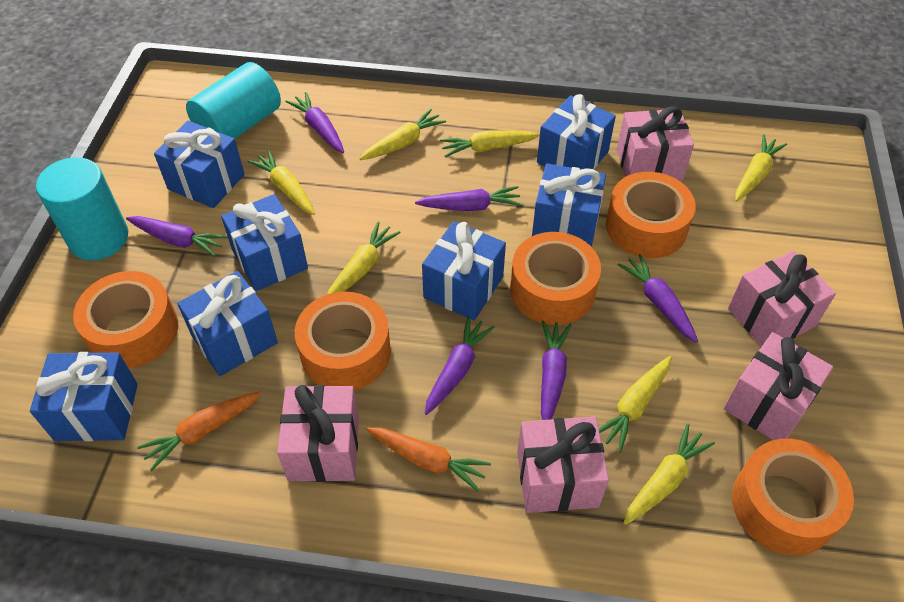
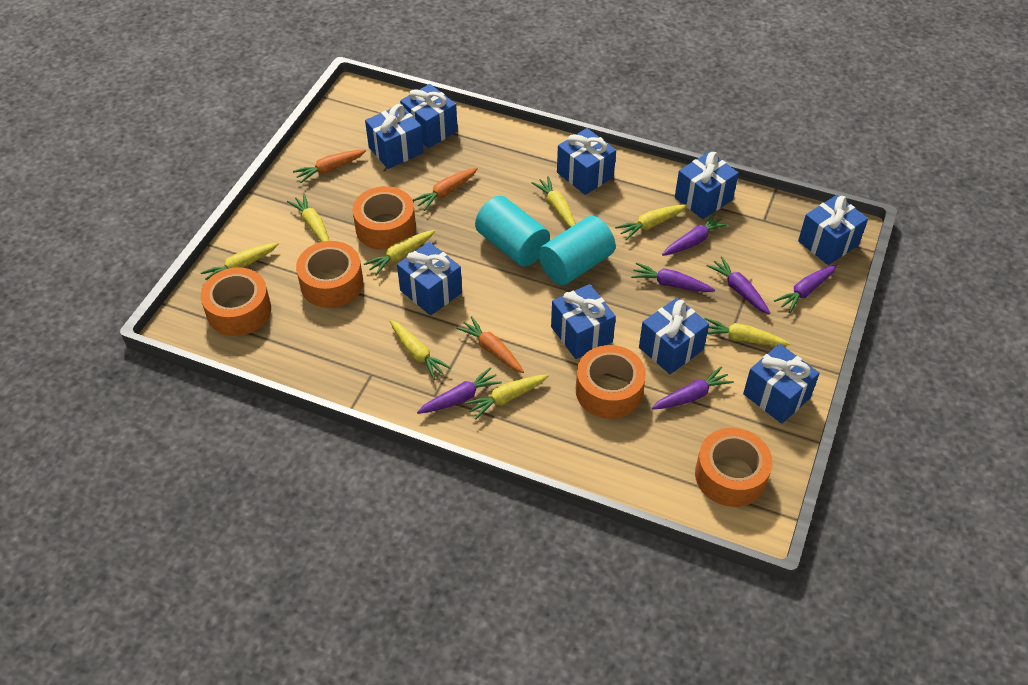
blue gift: 7 -> 9
orange carrot: 2 -> 3
pink gift: 5 -> 0
yellow carrot: 7 -> 8

